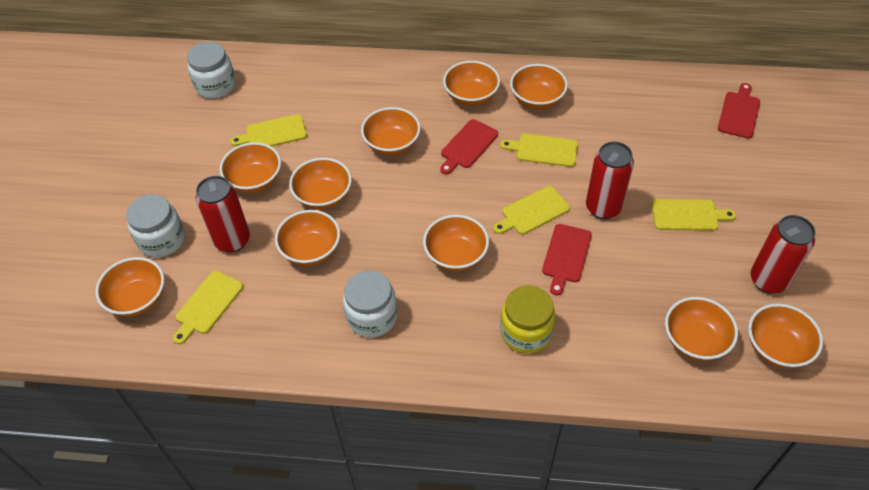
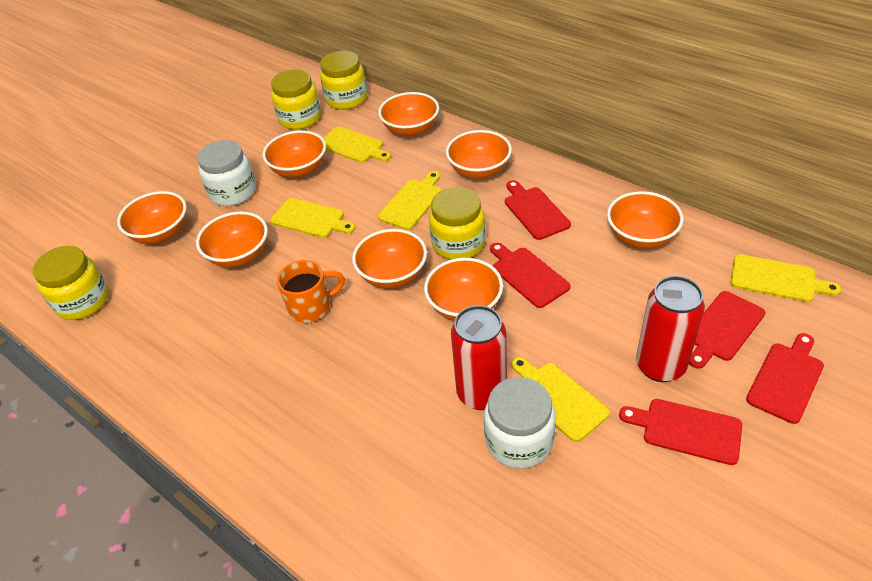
orange bowl: 10 -> 8
orange mug: 0 -> 1
red can: 3 -> 2
red cutting board: 3 -> 5
white jar: 3 -> 2
yellow jar: 1 -> 4

